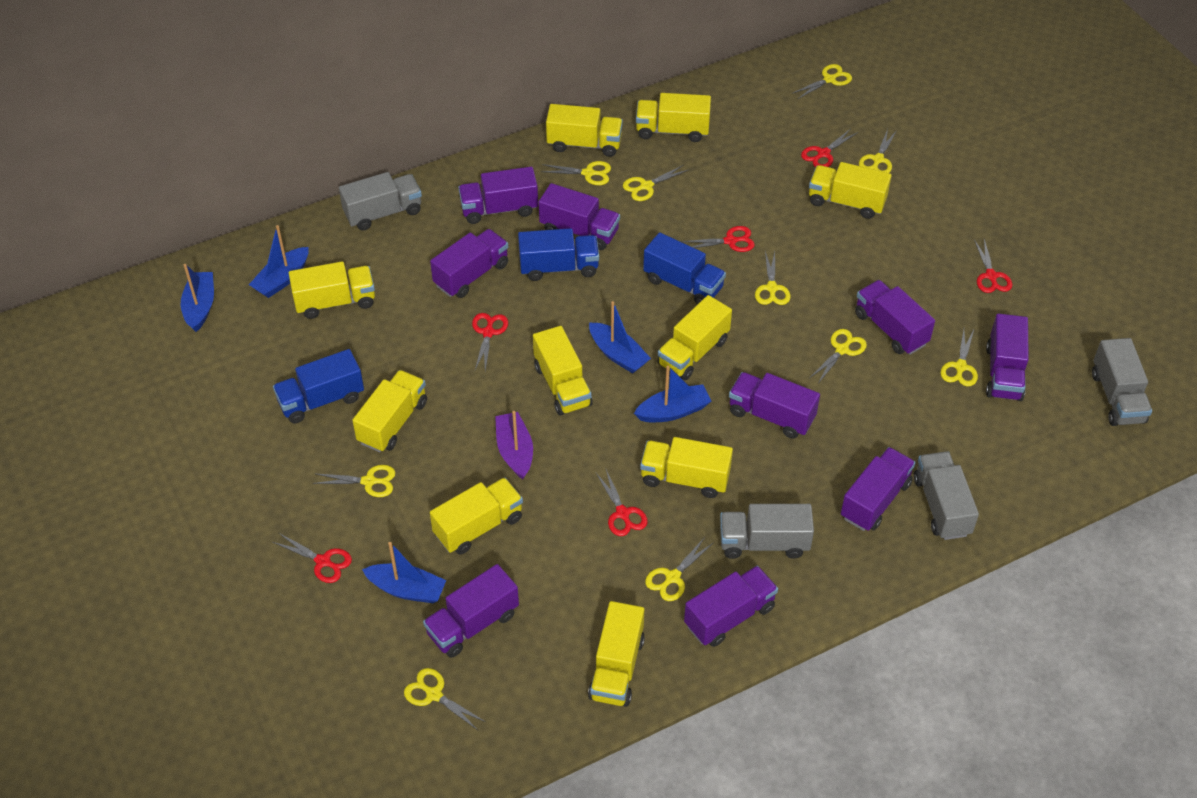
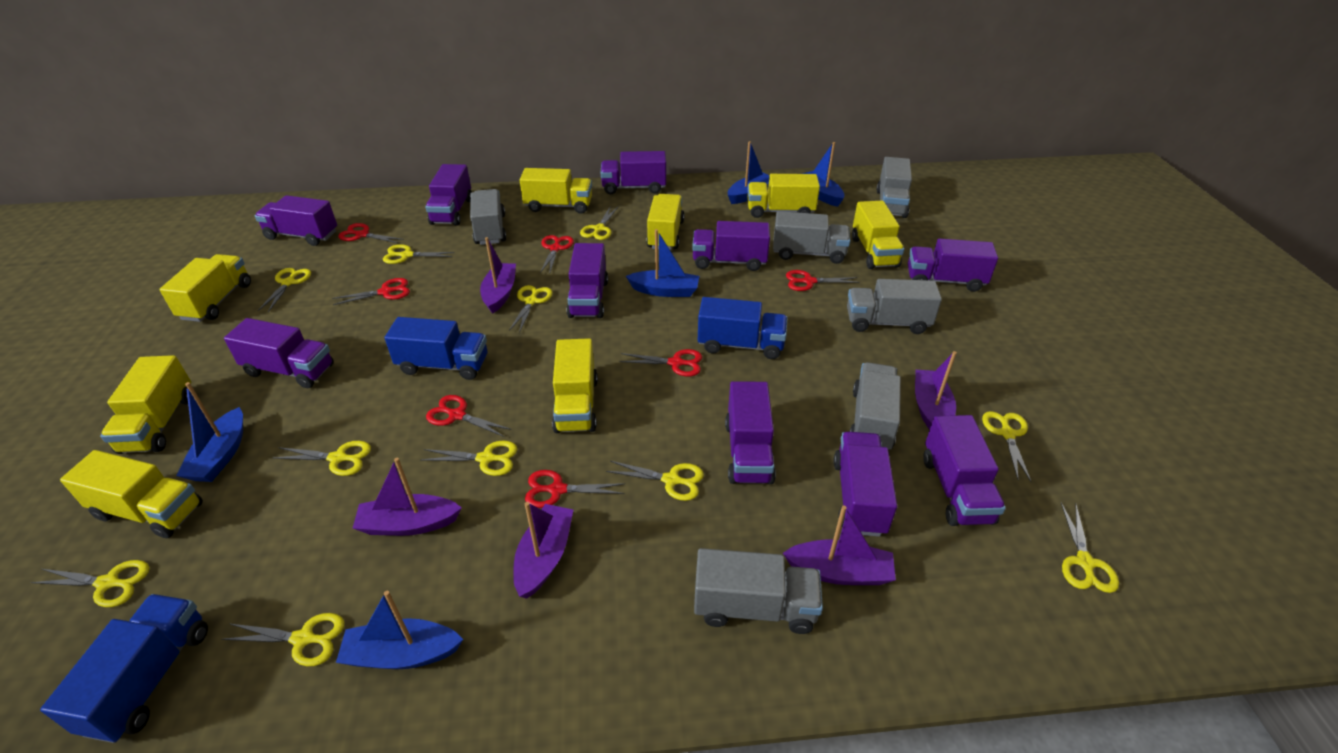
grey truck: 4 -> 6
purple boat: 1 -> 5
purple truck: 9 -> 10
red scissors: 6 -> 7
yellow scissors: 10 -> 11
yellow truck: 10 -> 8

